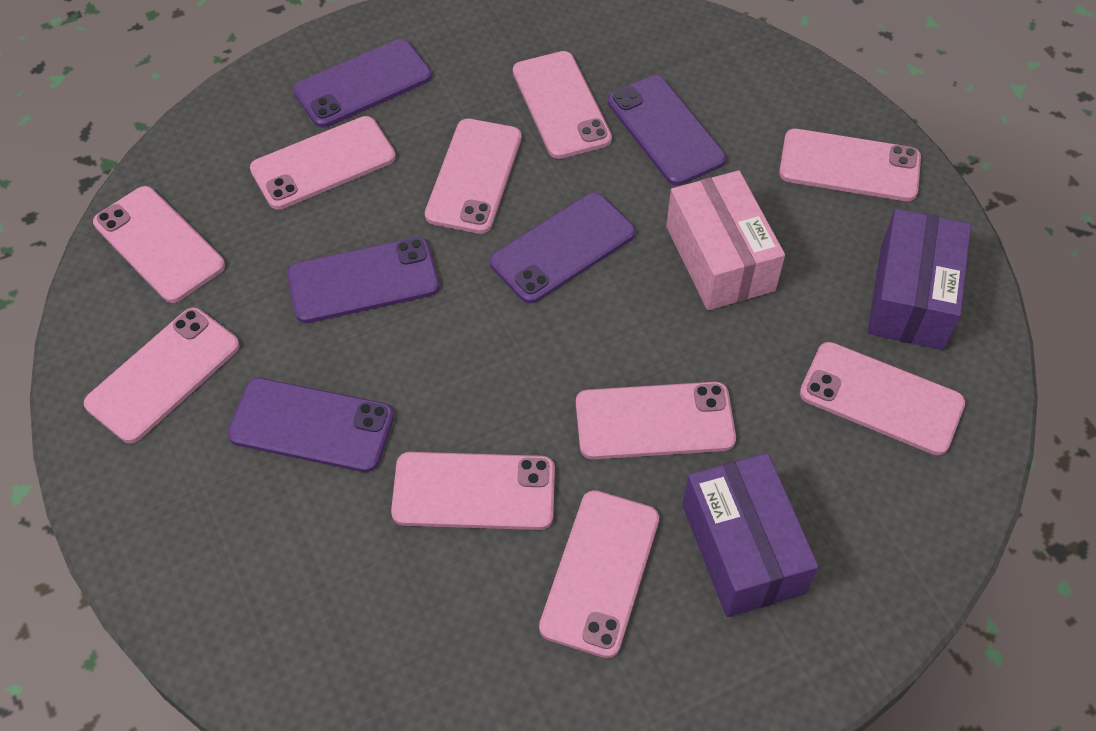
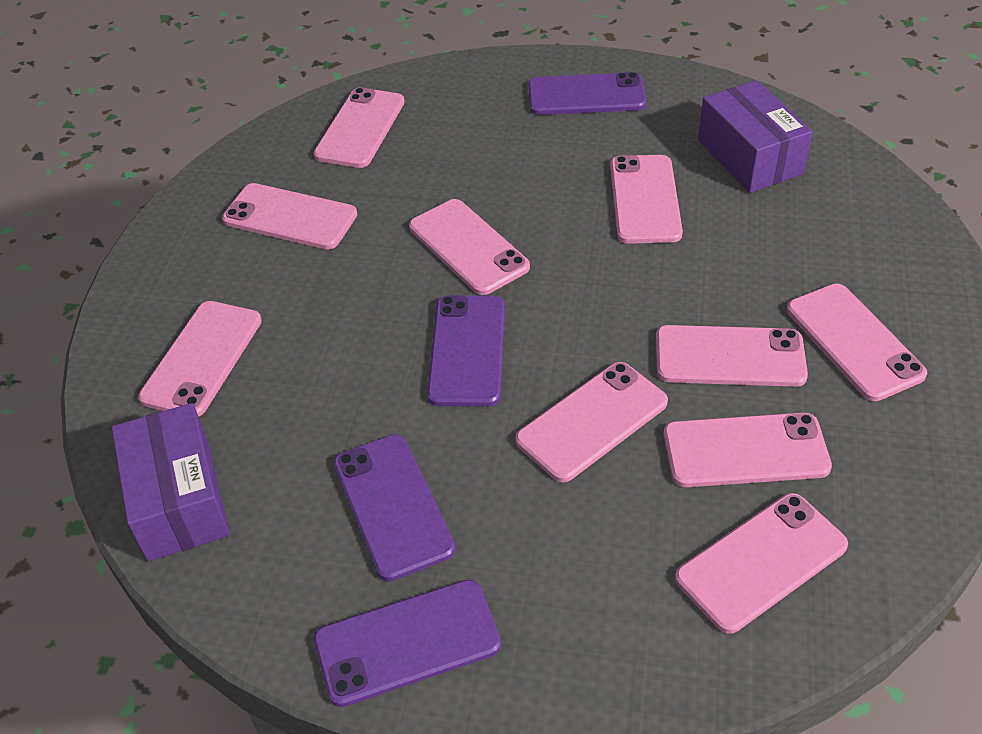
pink box: 1 -> 0
purple phone: 5 -> 4

